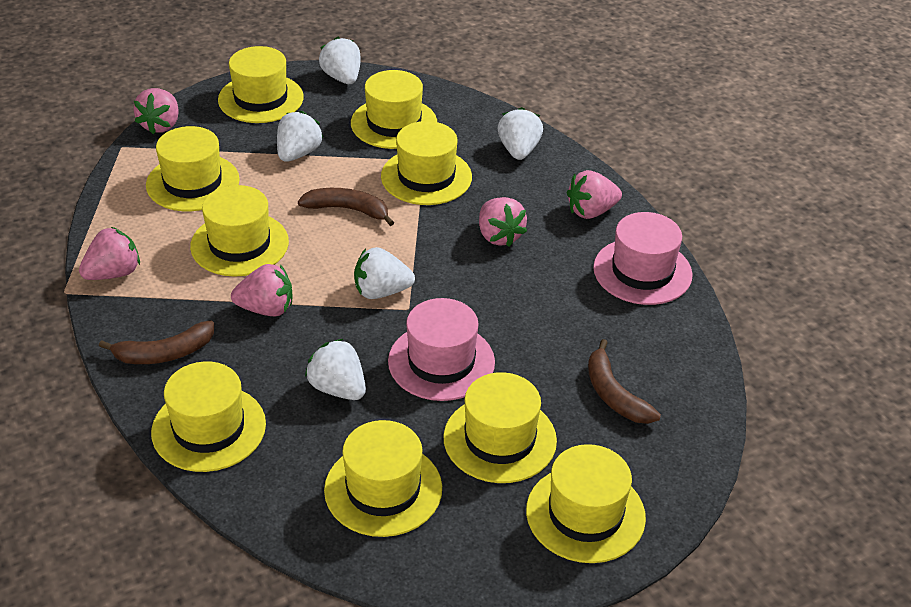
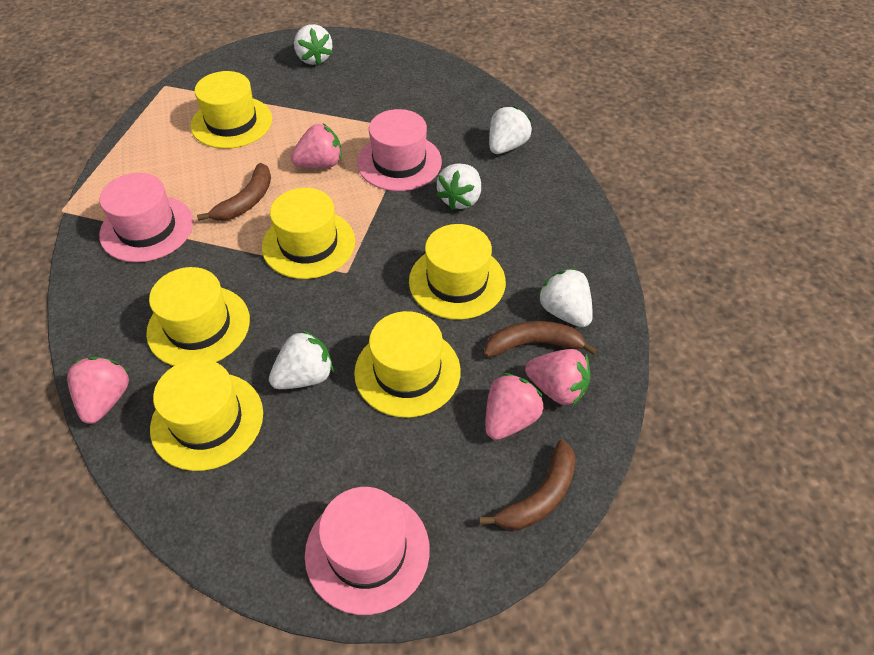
pink hat: 2 -> 3
pink strawberry: 5 -> 4
yellow hat: 9 -> 6

